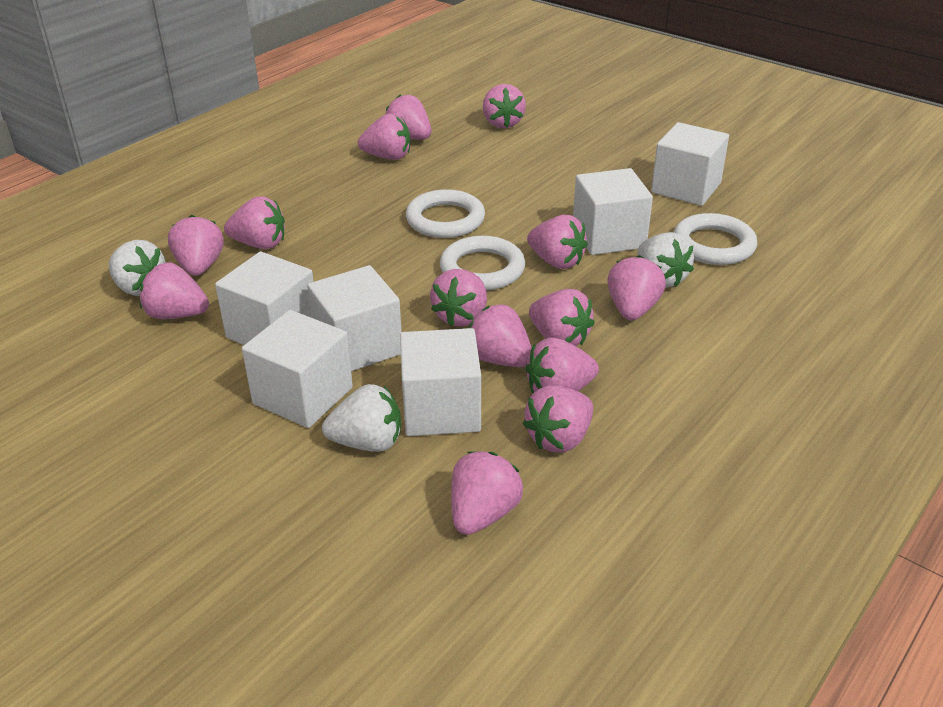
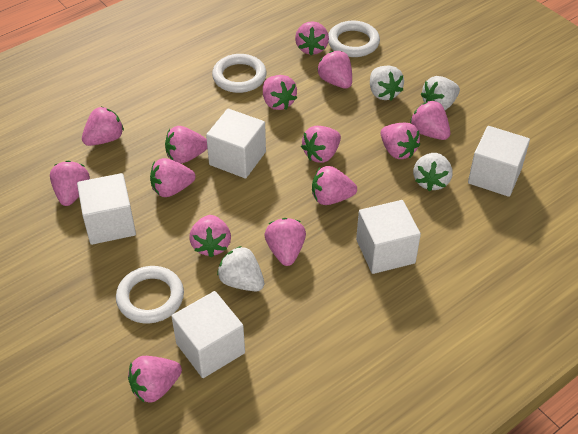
white cube: 6 -> 5
white strawberry: 3 -> 4

